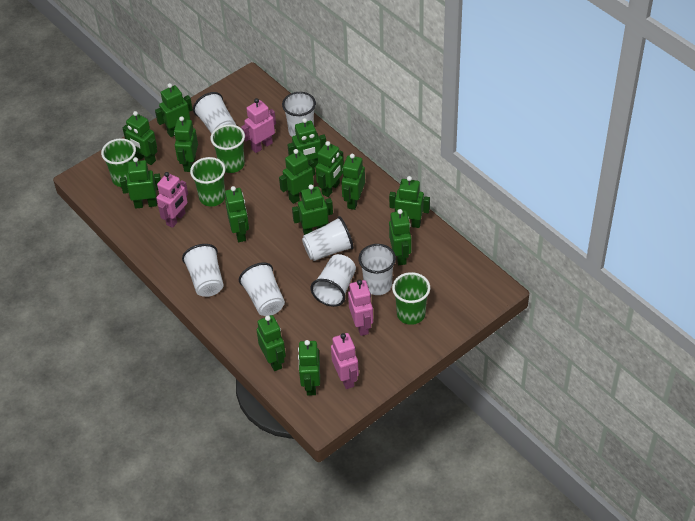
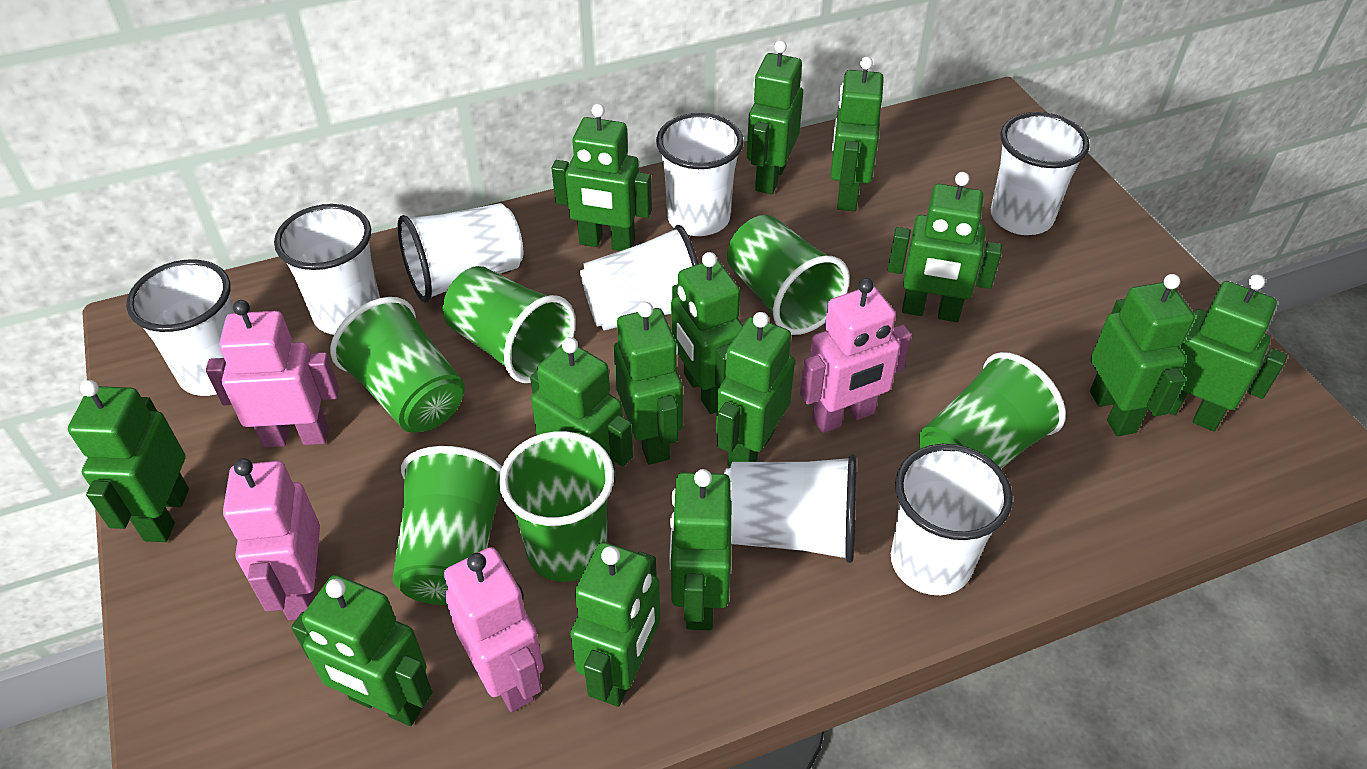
green cup: 4 -> 6
white cup: 7 -> 8

